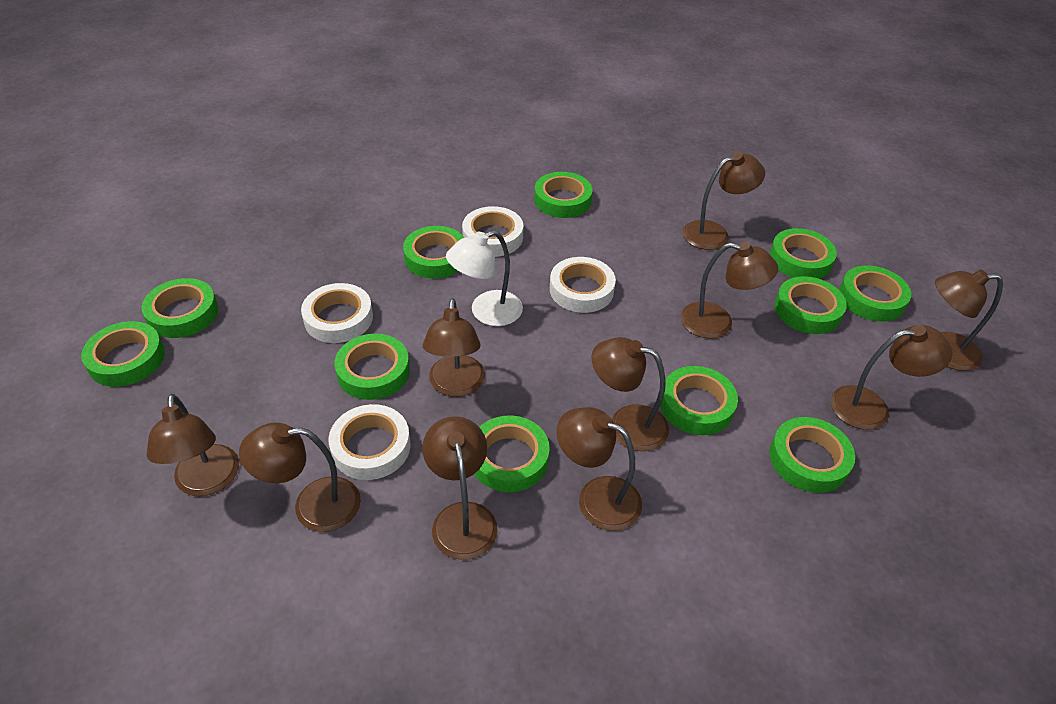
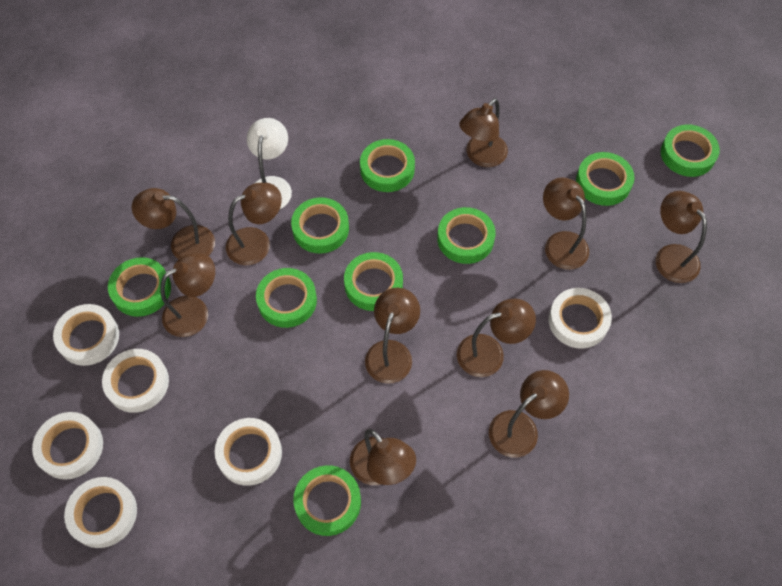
green tape: 11 -> 9
white tape: 4 -> 6

